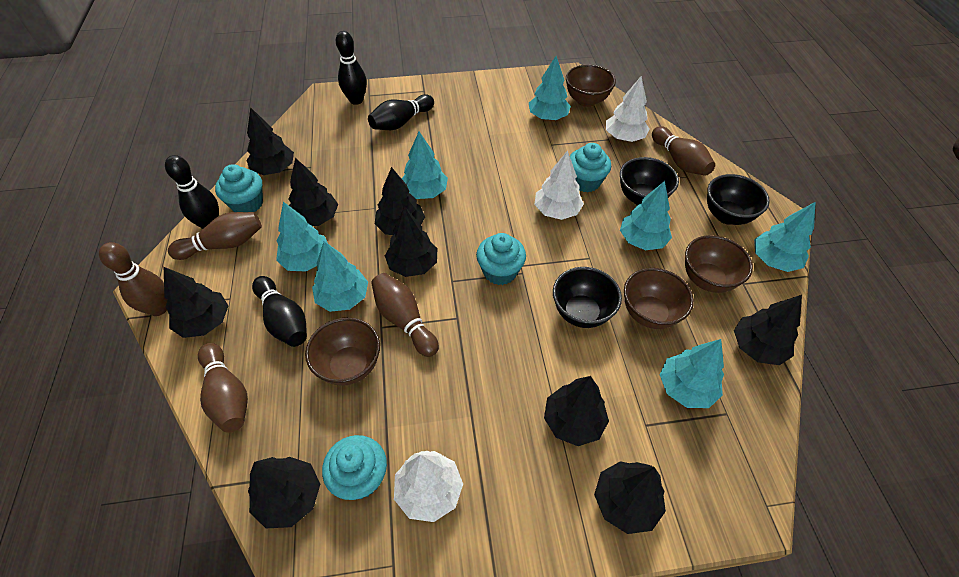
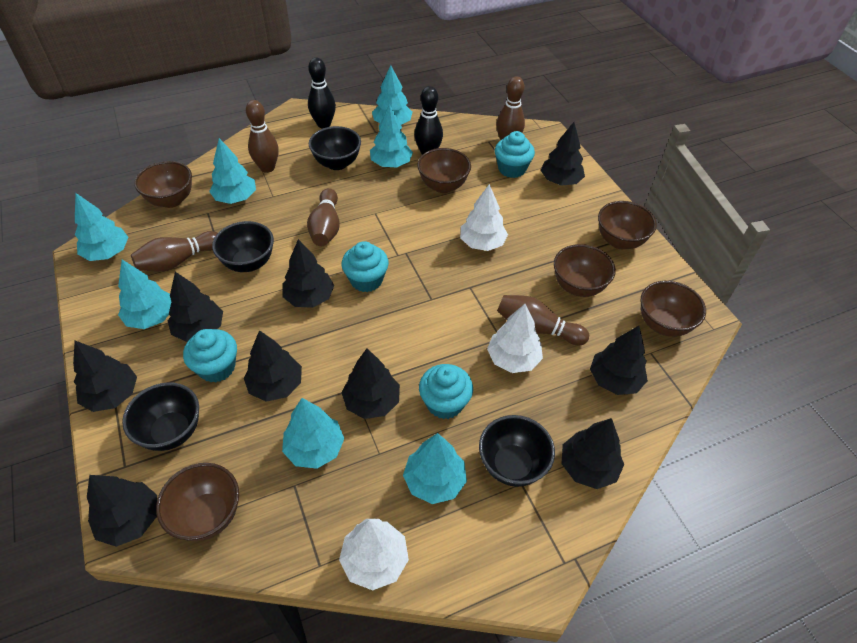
black bowl: 3 -> 4
black bowling pin: 4 -> 2
brown bowl: 4 -> 6

